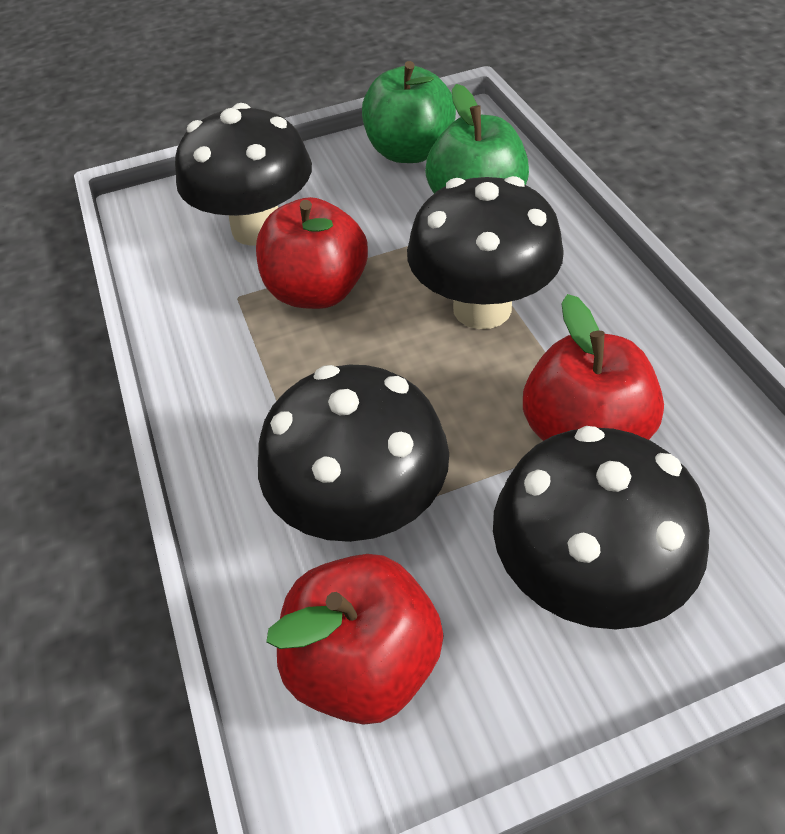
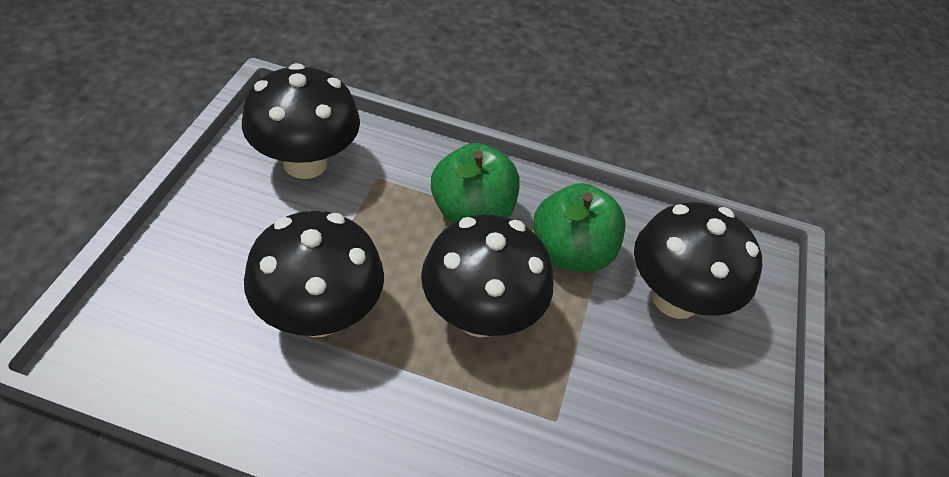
red apple: 3 -> 0

